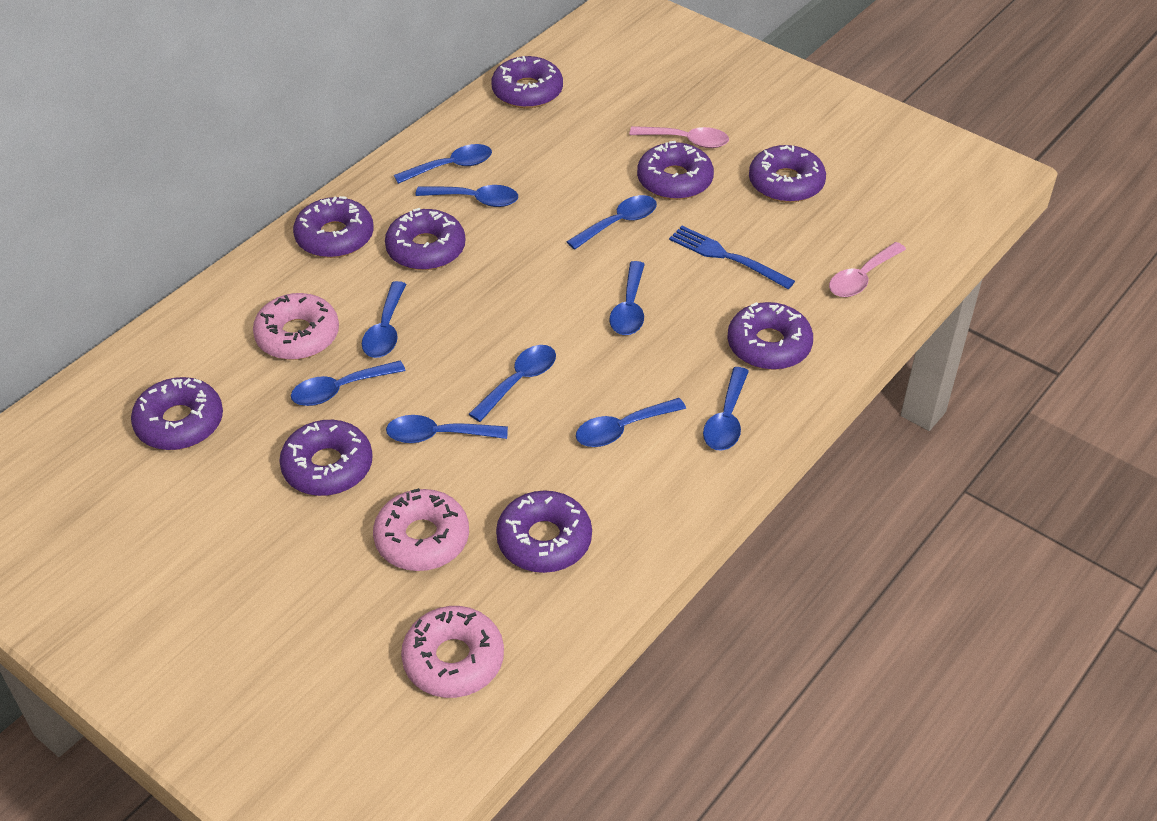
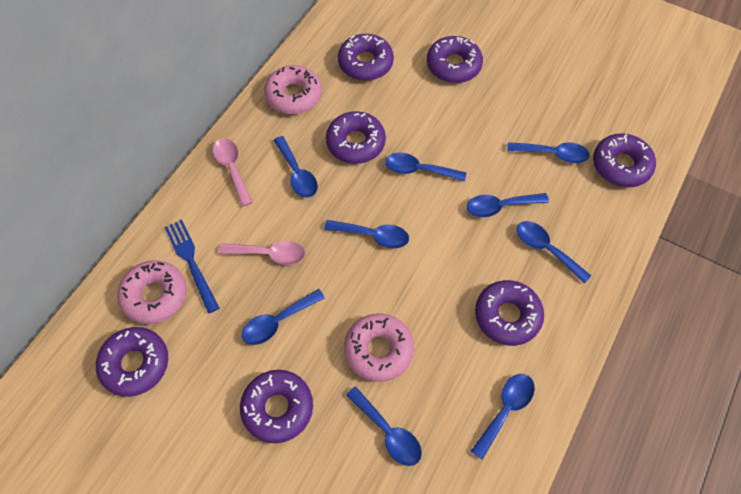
blue spoon: 10 -> 9
purple donut: 9 -> 7

